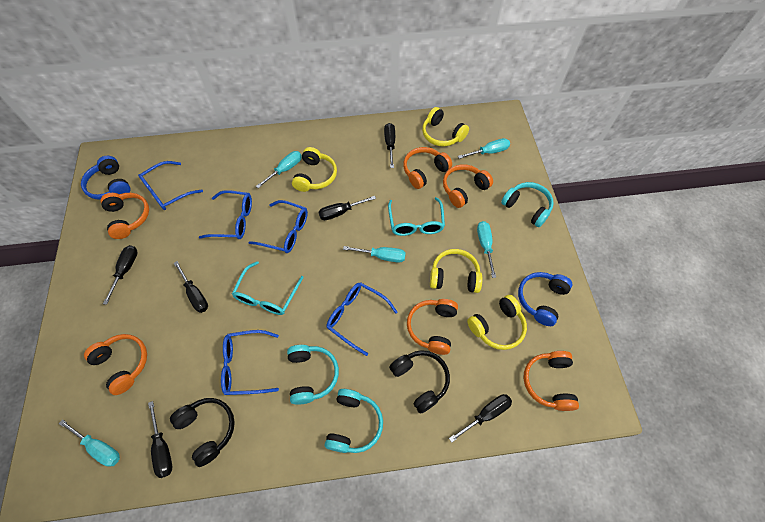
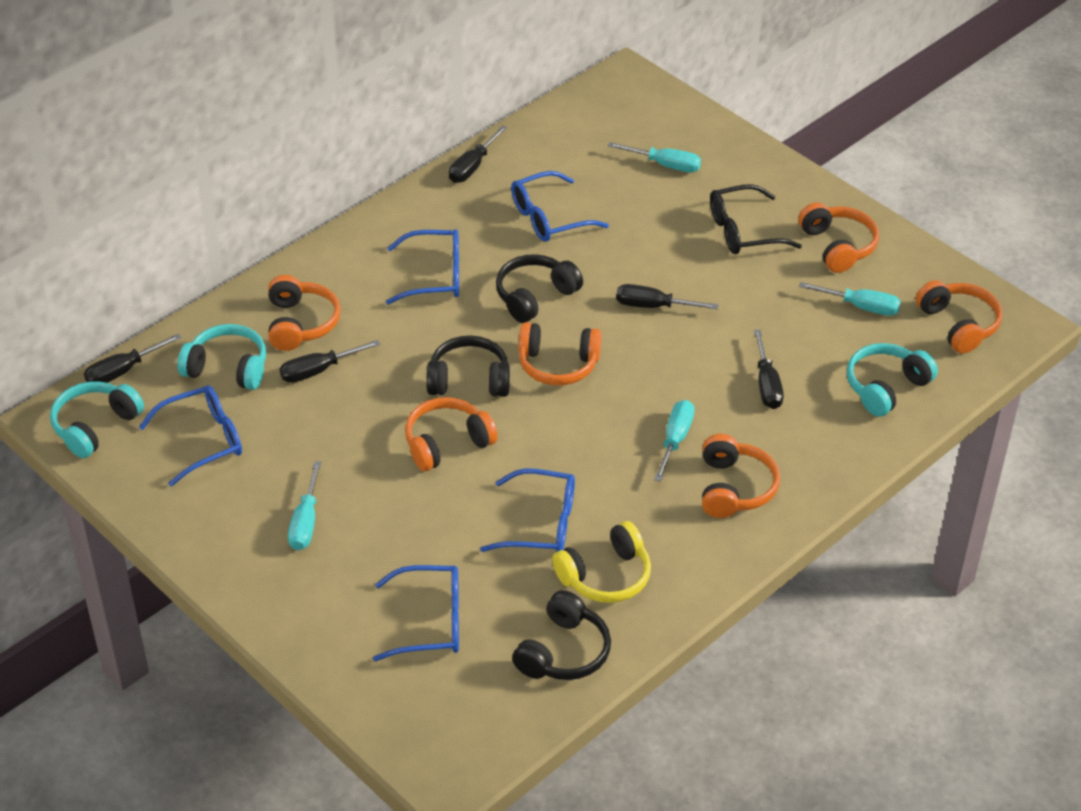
black glasses: 0 -> 1
black headphones: 2 -> 3
black screwdriver: 6 -> 5
blue headphones: 2 -> 0
turquoise glasses: 2 -> 0
turquoise screwdriver: 5 -> 4
yellow headphones: 4 -> 1

